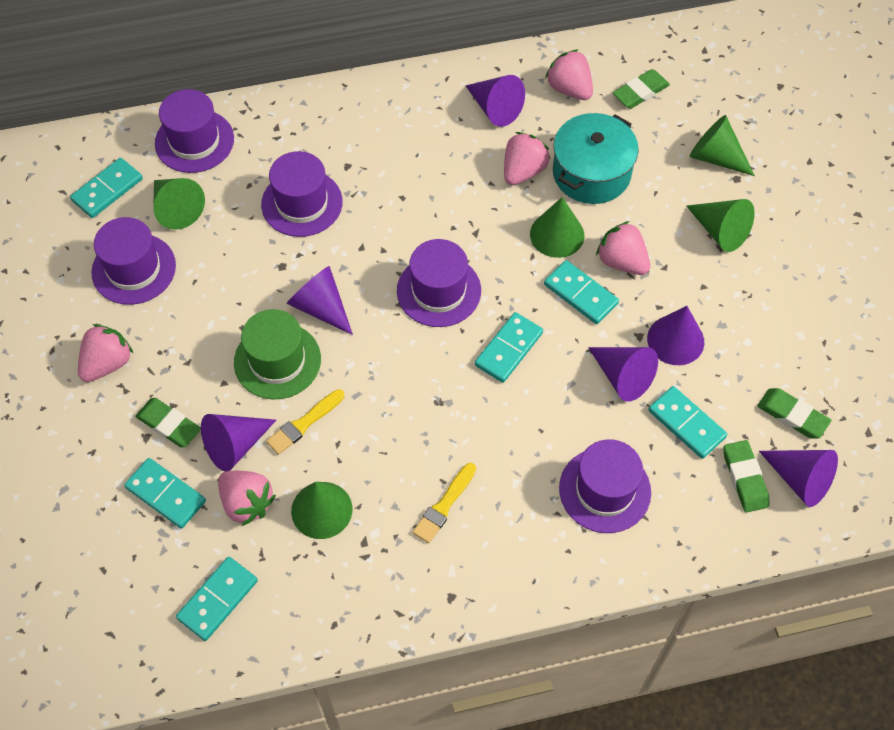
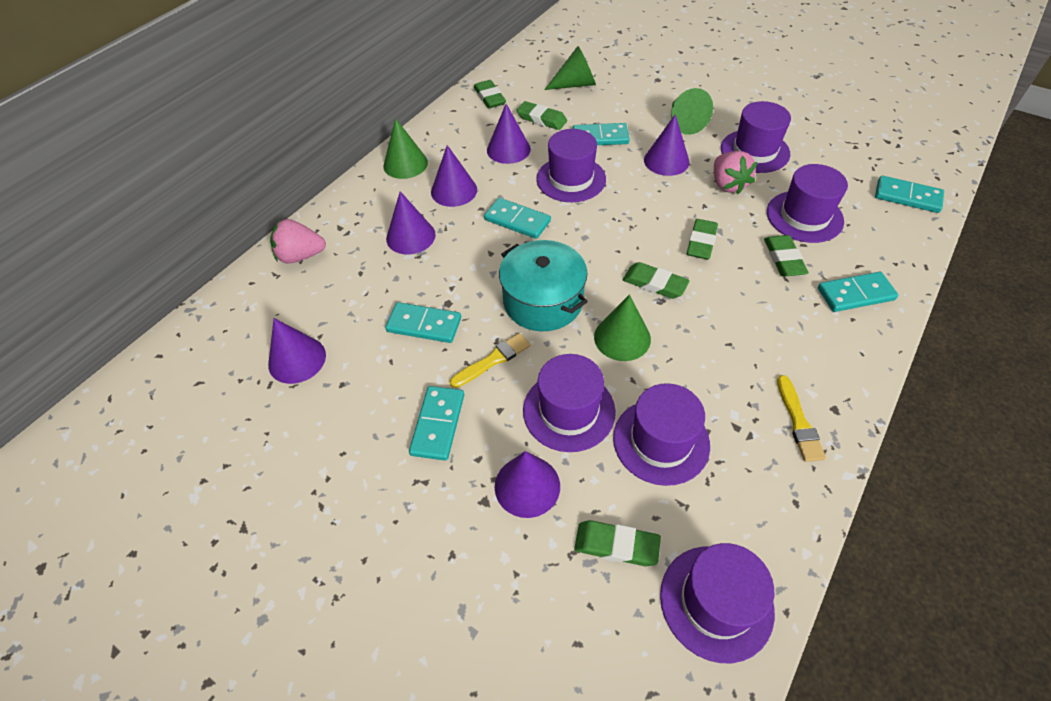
green cone: 5 -> 4
green eraser: 4 -> 6
green hat: 1 -> 0
pink strawberry: 5 -> 2
purple hat: 5 -> 6

